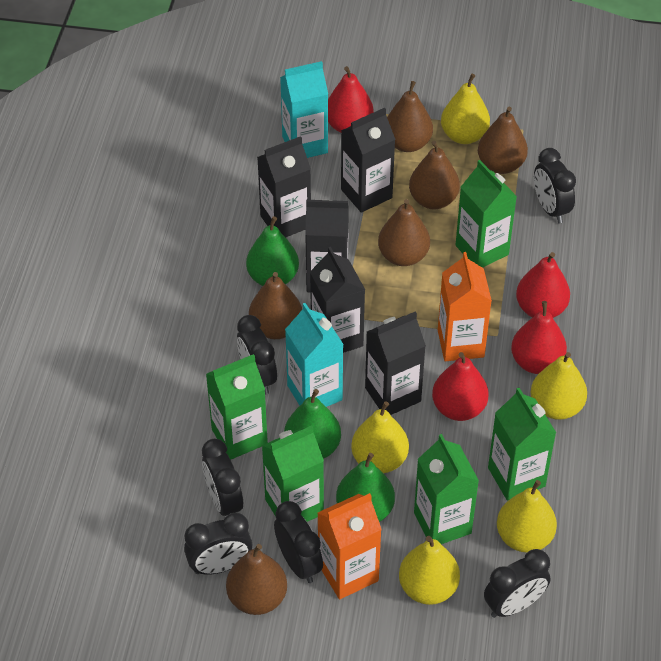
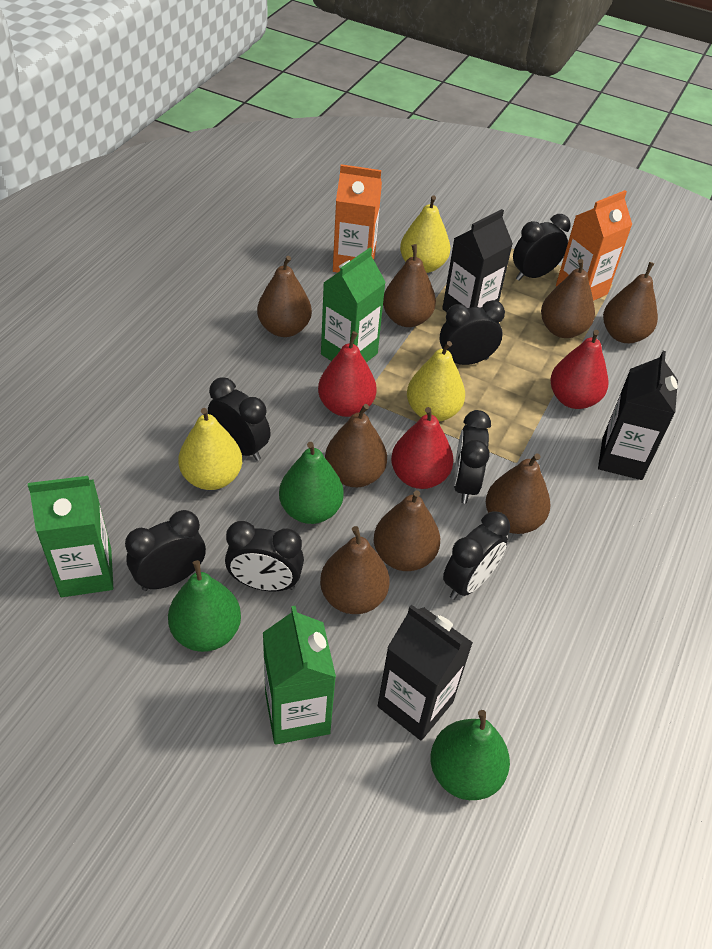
black carton: 5 -> 3
black clock: 6 -> 7
brown pear: 6 -> 8
green carton: 5 -> 3
red pear: 4 -> 3
turquoise carton: 2 -> 0
yellow pear: 5 -> 3

